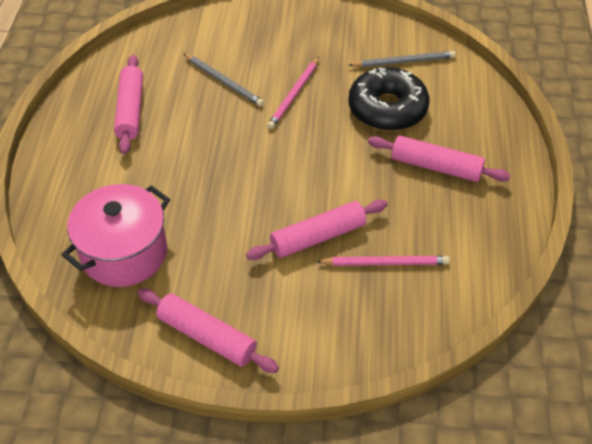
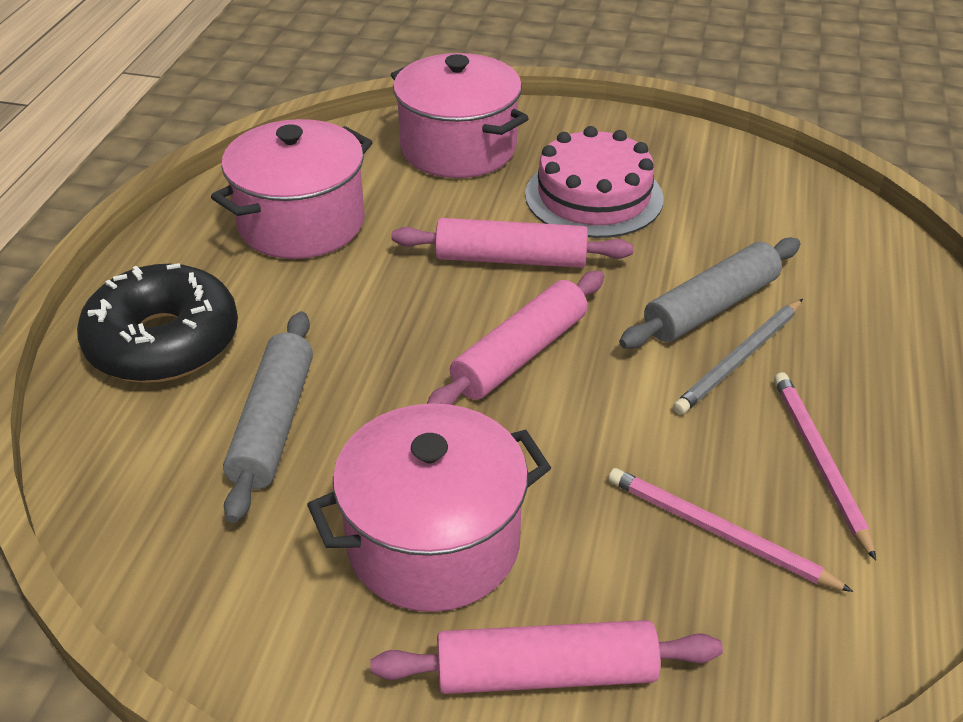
grey pencil: 2 -> 1
grey rolling pin: 0 -> 2
pink cake: 0 -> 1
pink pot: 1 -> 3
pink rolling pin: 4 -> 3

